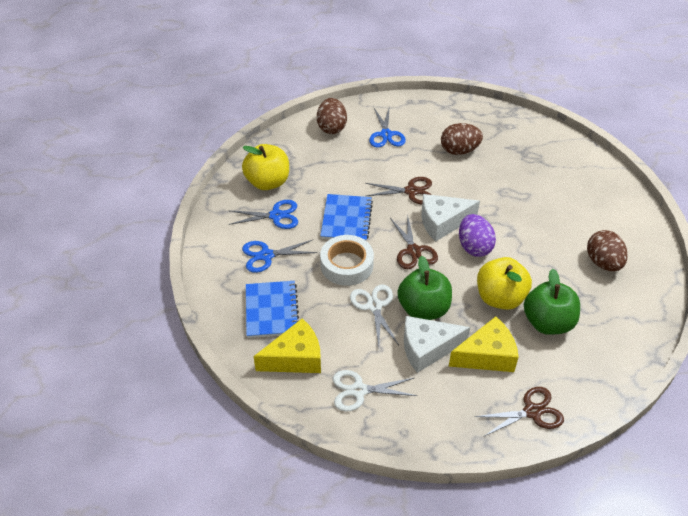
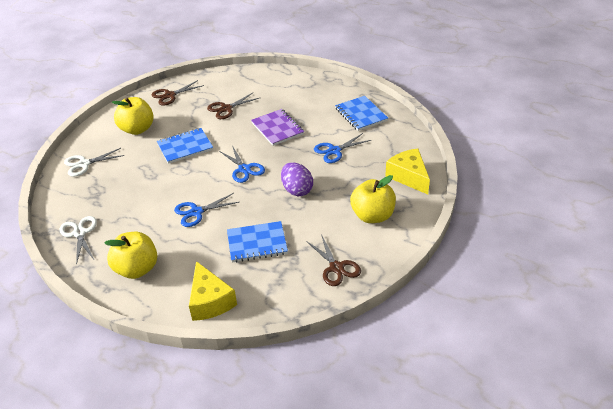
blue notebook: 2 -> 3
brown egg: 3 -> 0
green apple: 2 -> 0
purple notebook: 0 -> 1
white cheese: 2 -> 0
white tape: 1 -> 0
yellow apple: 2 -> 3

